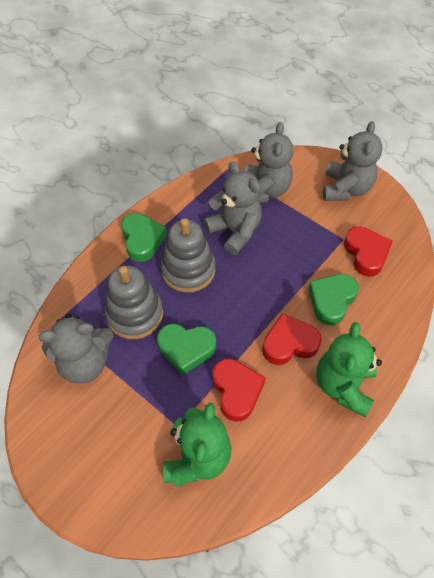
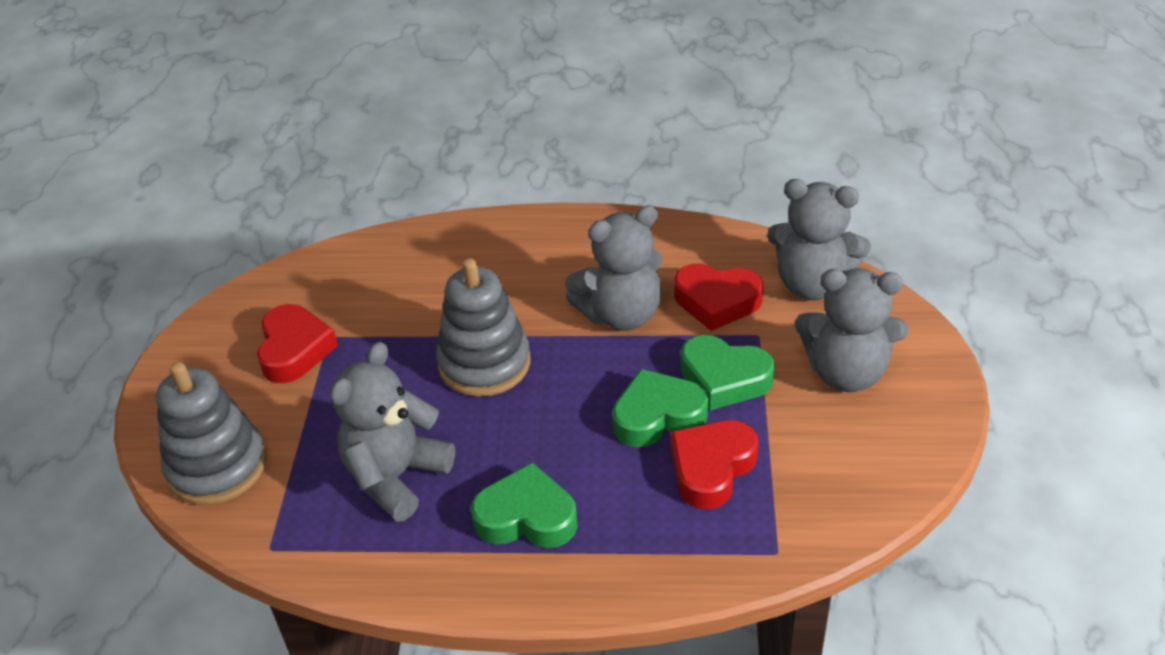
green teddy bear: 2 -> 0

